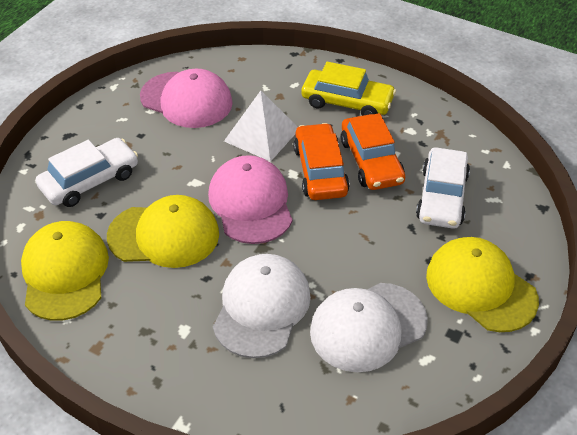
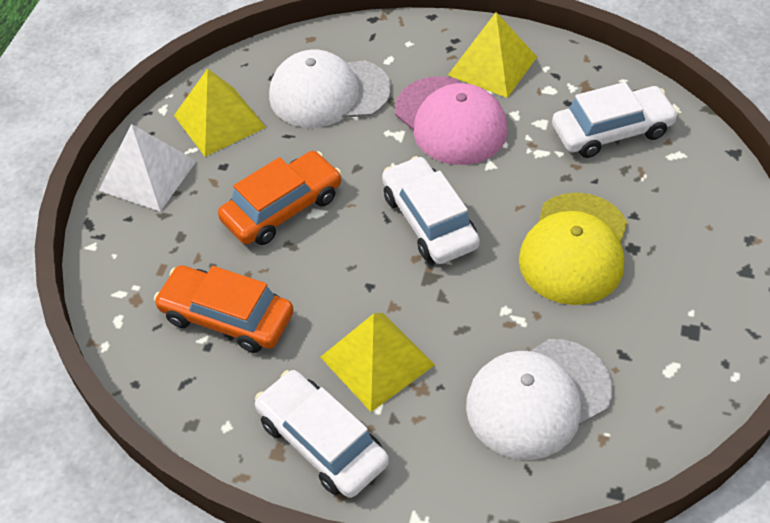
pink cap: 2 -> 1
white car: 2 -> 3
yellow cap: 3 -> 1
yellow car: 1 -> 0
yellow pyramid: 0 -> 3

